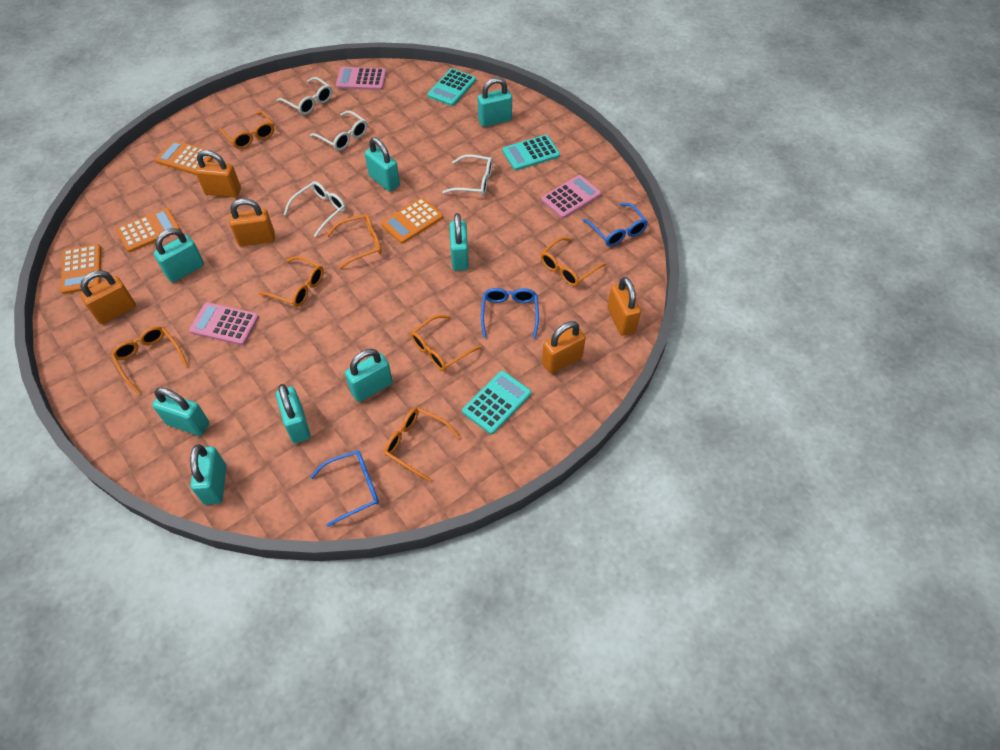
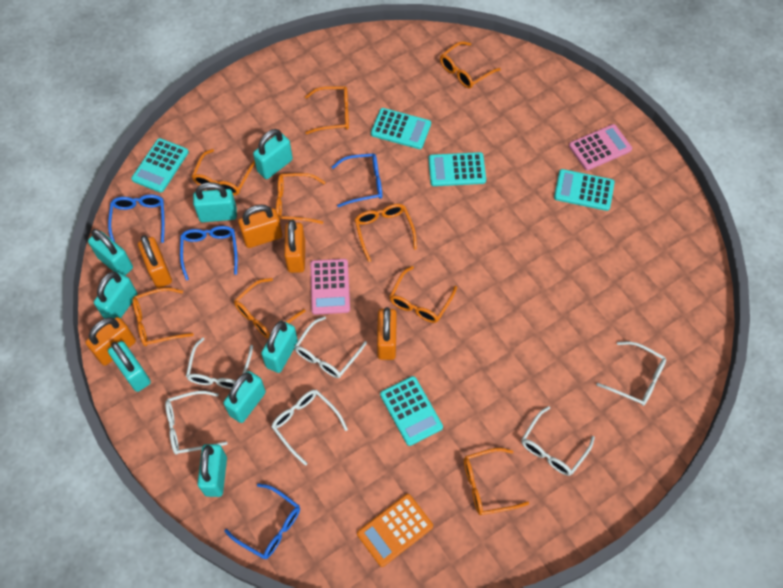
blue glasses: 3 -> 4
orange calculator: 4 -> 1
orange glasses: 7 -> 9
pink calculator: 3 -> 2
turquoise calculator: 3 -> 5
white glasses: 4 -> 6

